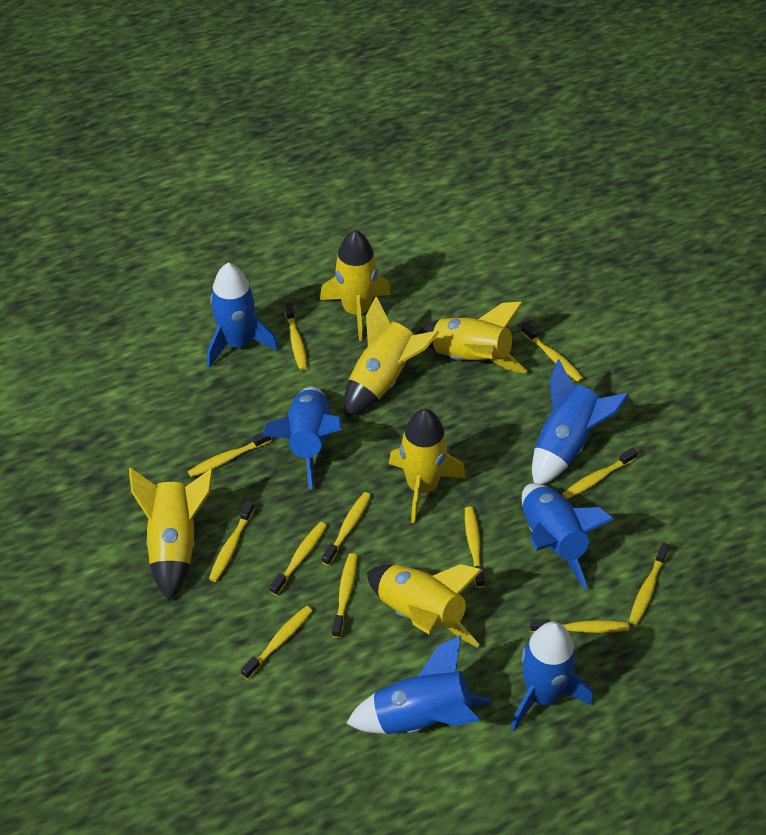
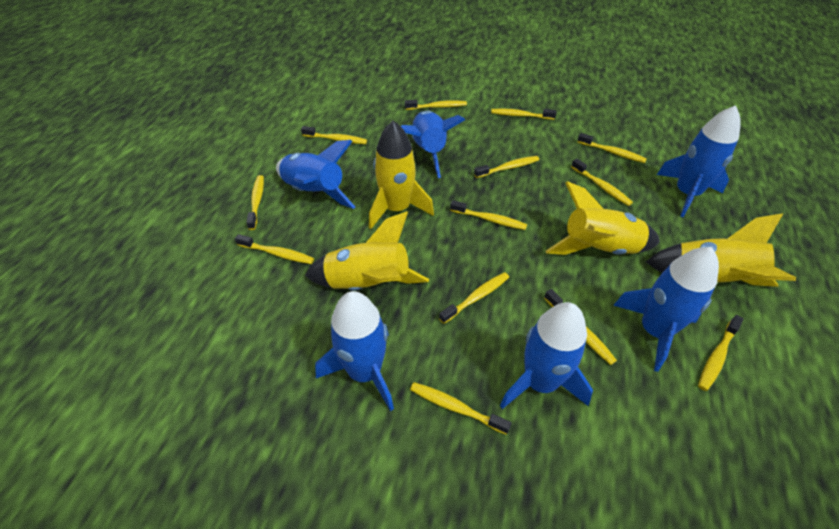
yellow rocket: 6 -> 4
yellow toothbrush: 12 -> 13

